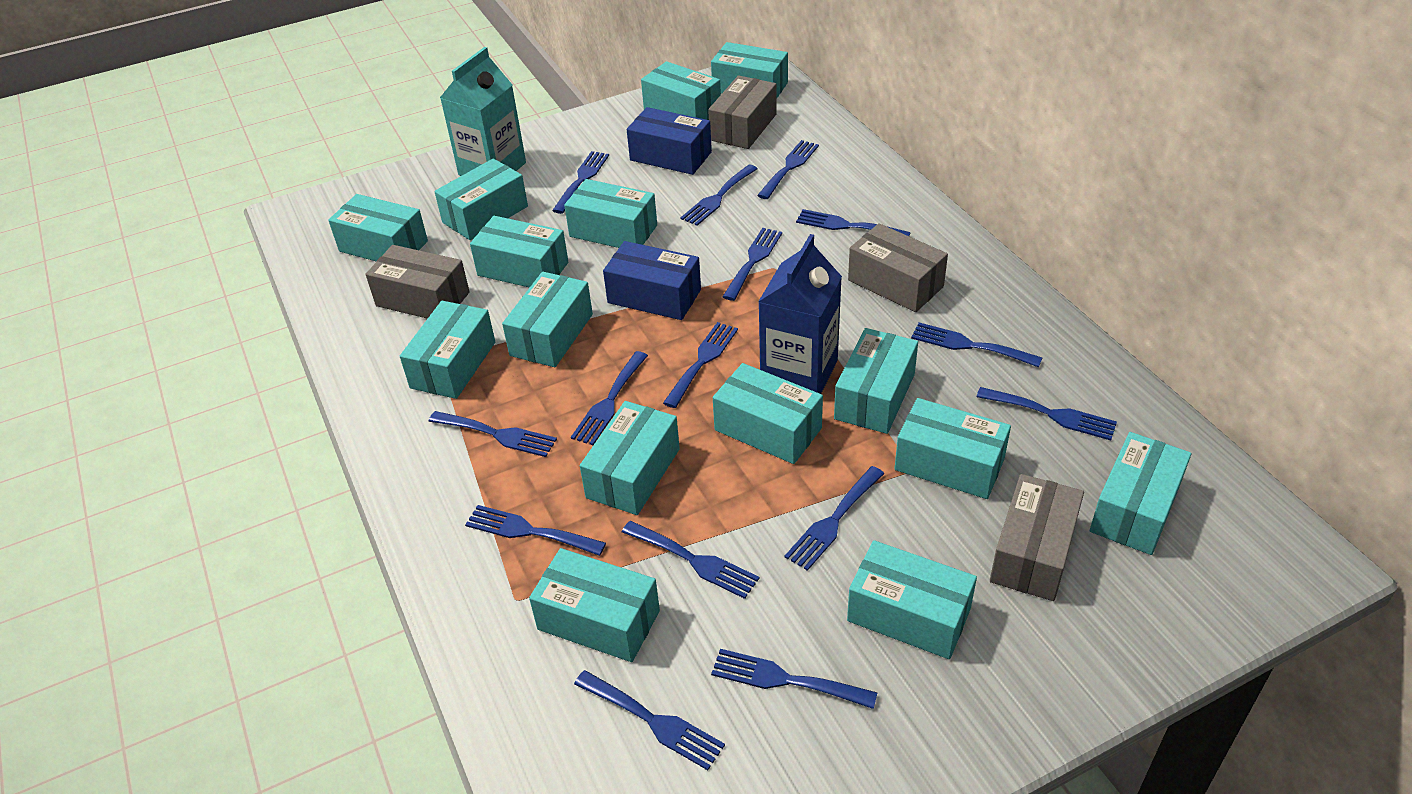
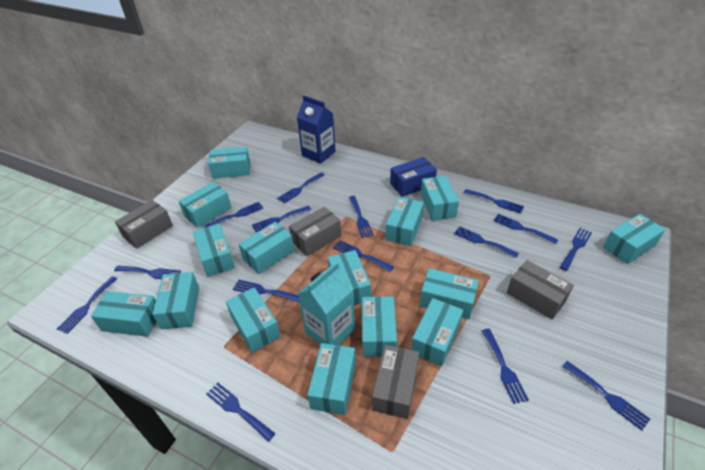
blue box: 2 -> 1

